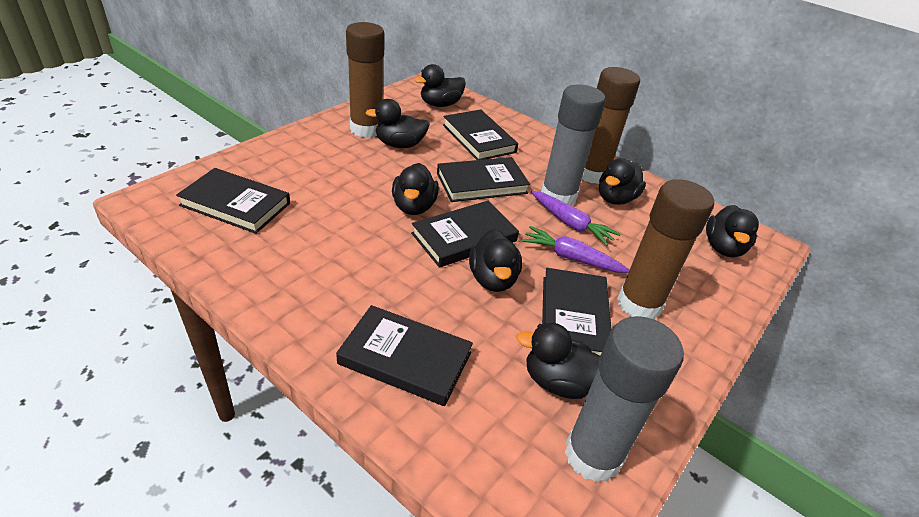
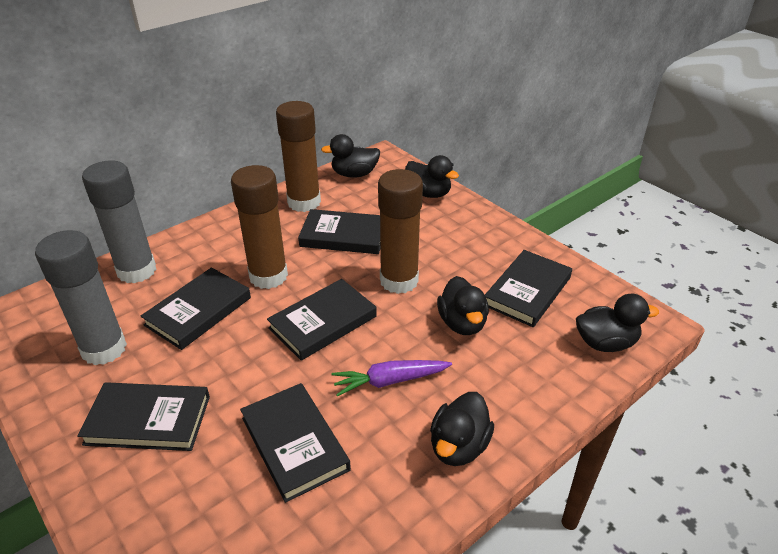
black duck: 7 -> 5
purple carrot: 2 -> 1

